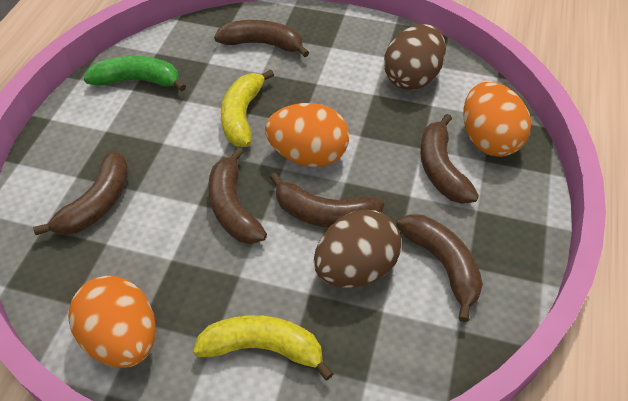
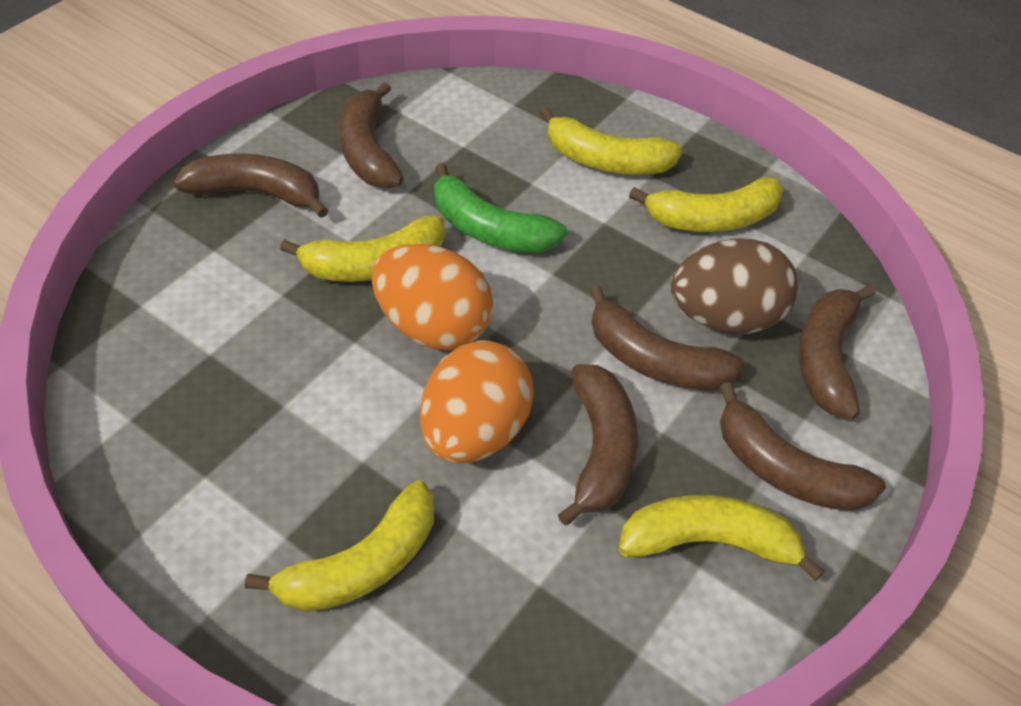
brown egg: 2 -> 1
orange egg: 3 -> 2
yellow banana: 2 -> 5

